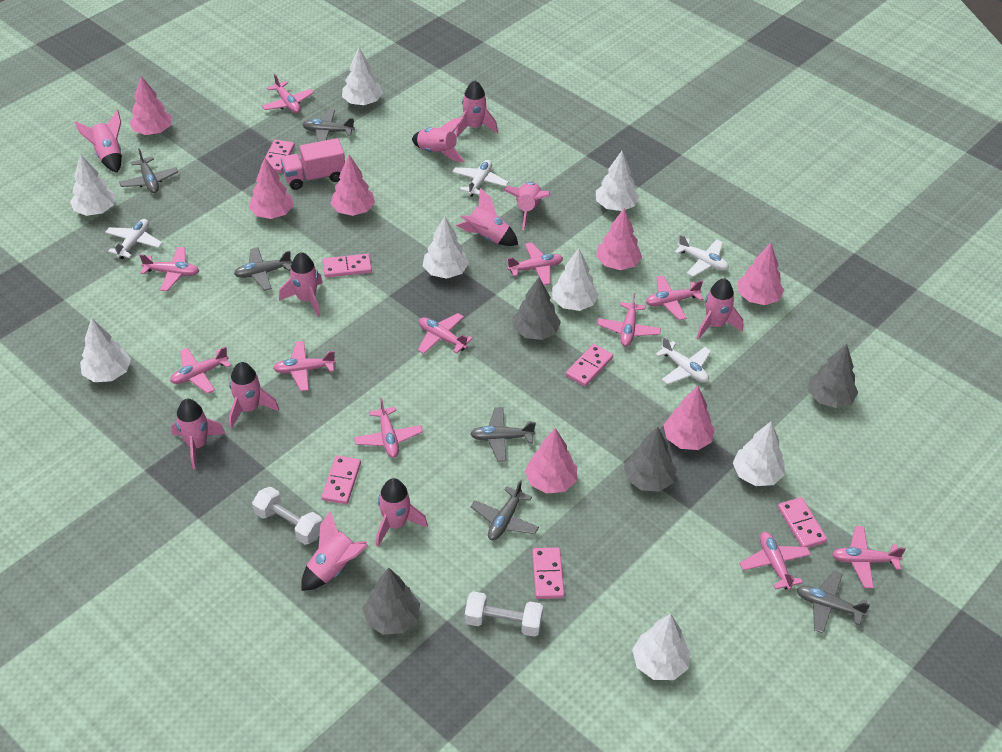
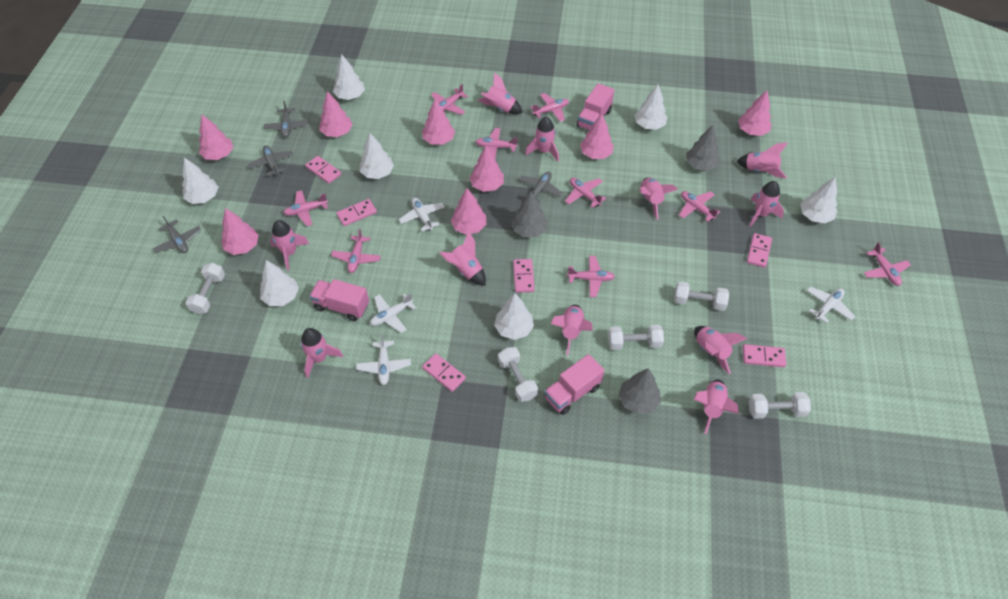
grey plane: 6 -> 4
grey tree: 4 -> 3
pink plane: 11 -> 9
pink tree: 7 -> 8
pink truck: 1 -> 3
white dumbbell: 2 -> 5
white tree: 8 -> 7

